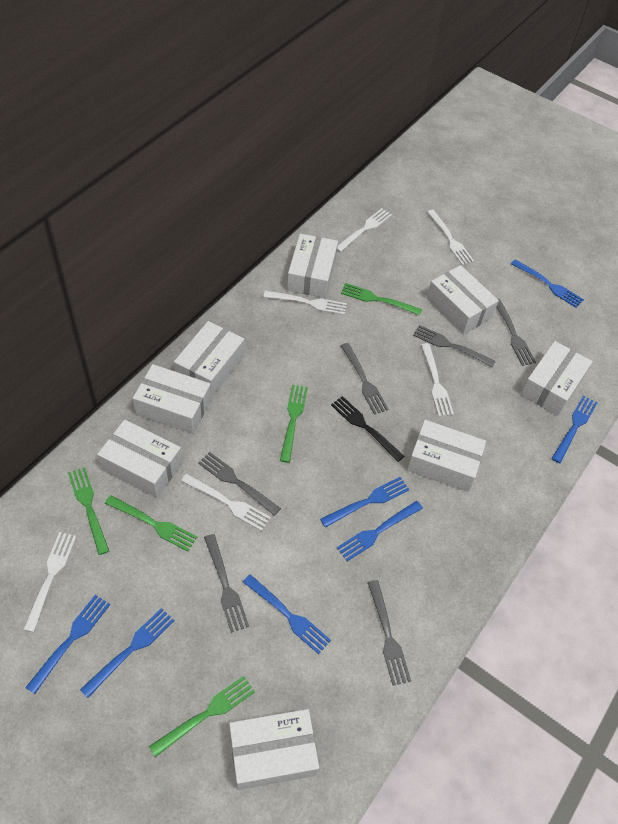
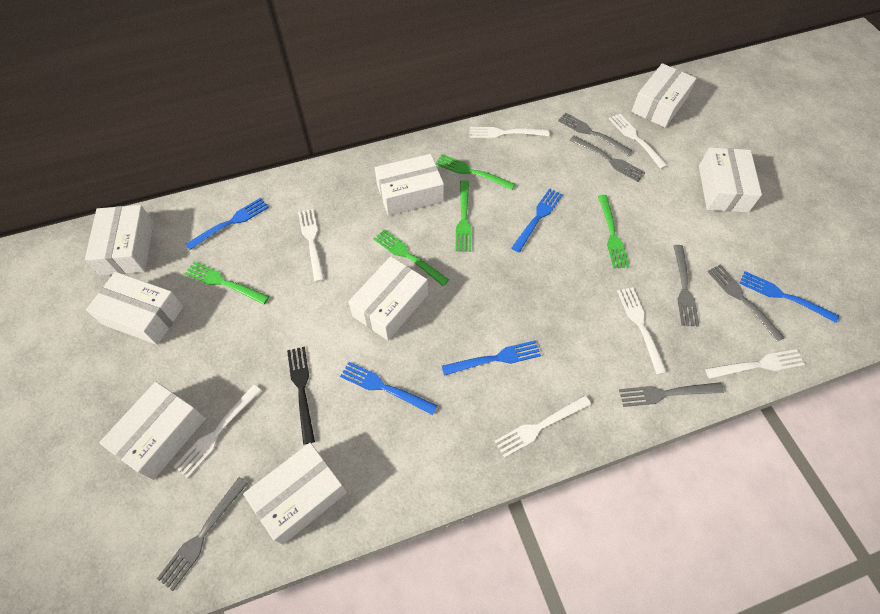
blue fork: 7 -> 5
white fork: 6 -> 7

